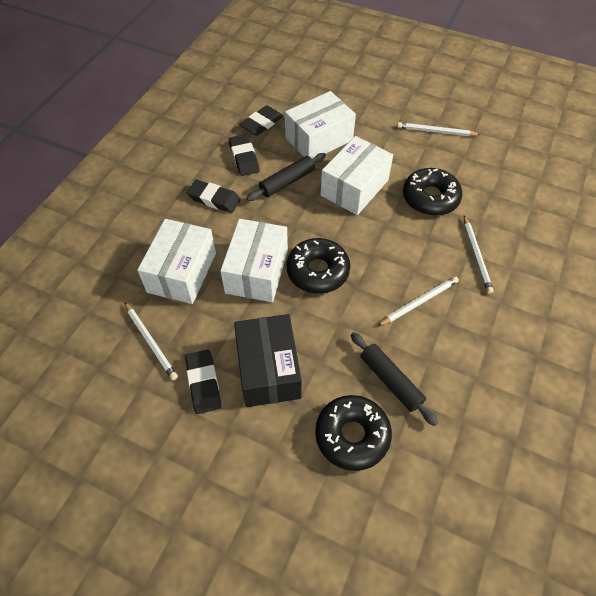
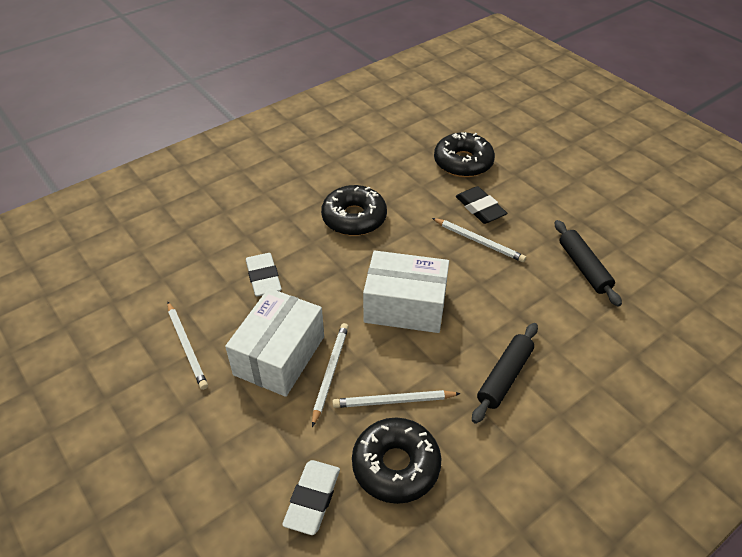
black box: 1 -> 0
black eraser: 4 -> 1
white box: 4 -> 2
white eraser: 0 -> 2

